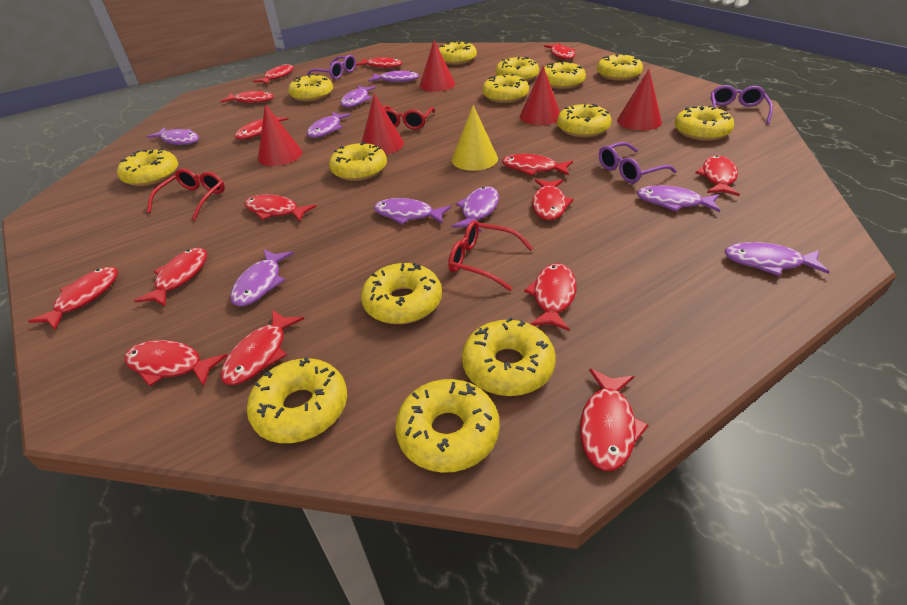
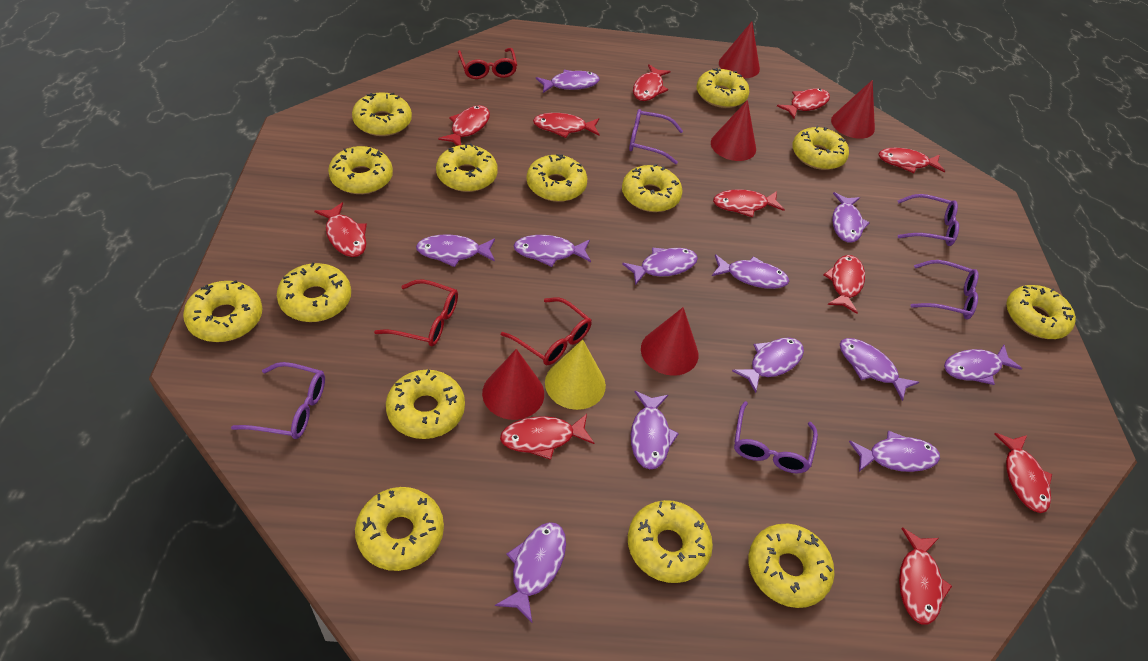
purple fish: 9 -> 12
purple glasses: 3 -> 5
red fish: 15 -> 11

